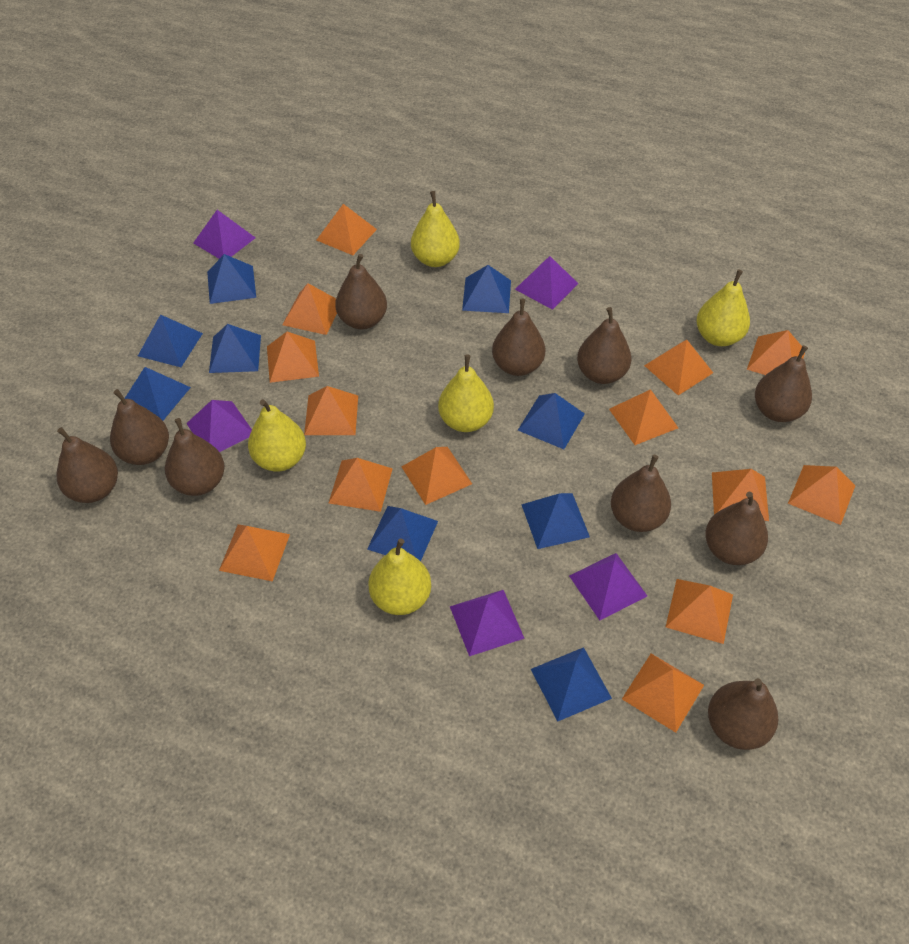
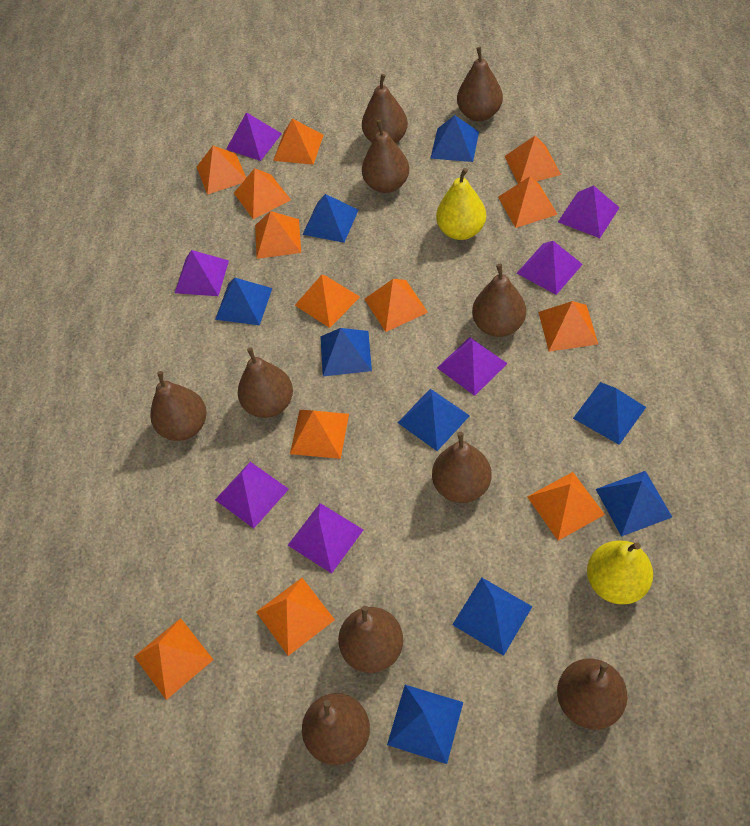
orange pyramid: 14 -> 13
purple pyramid: 5 -> 7
yellow pear: 5 -> 2

